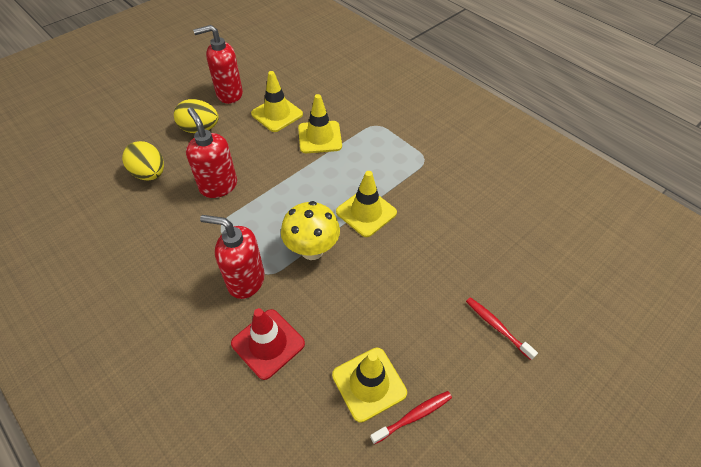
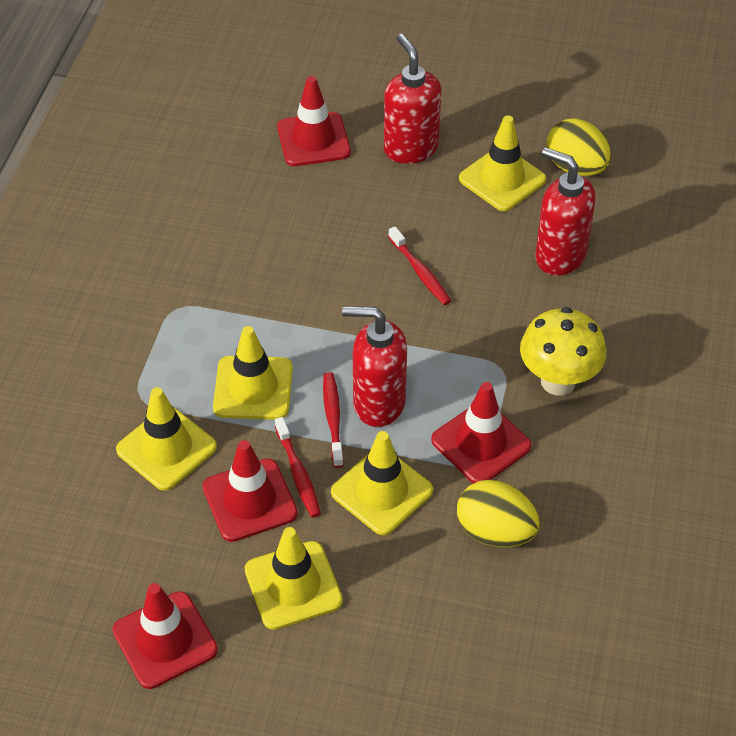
red toothbrush: 2 -> 3
red traffic cone: 1 -> 4
yellow traffic cone: 4 -> 5

